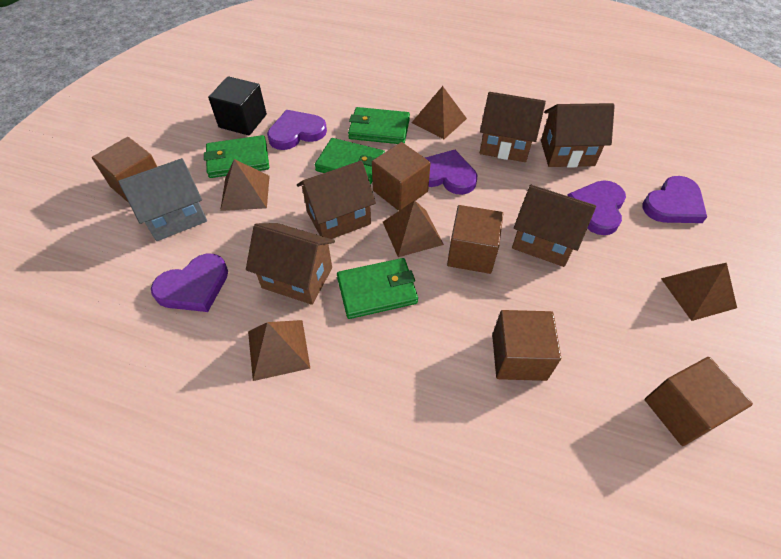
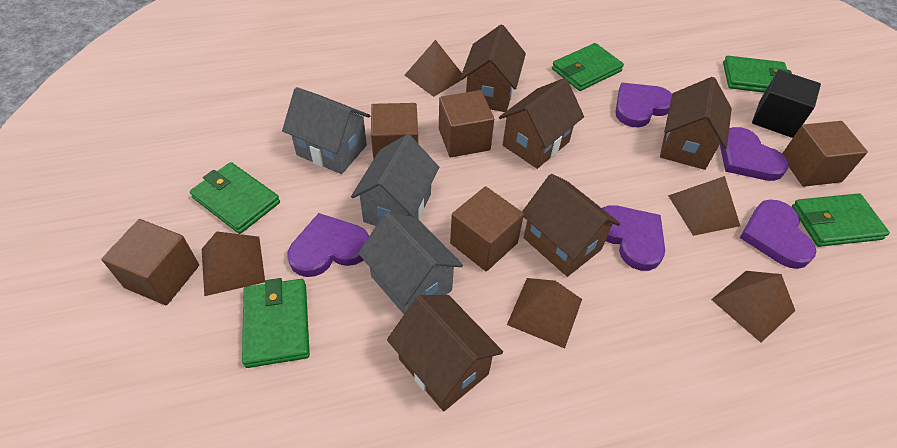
green wallet: 4 -> 5
grey house: 1 -> 3

